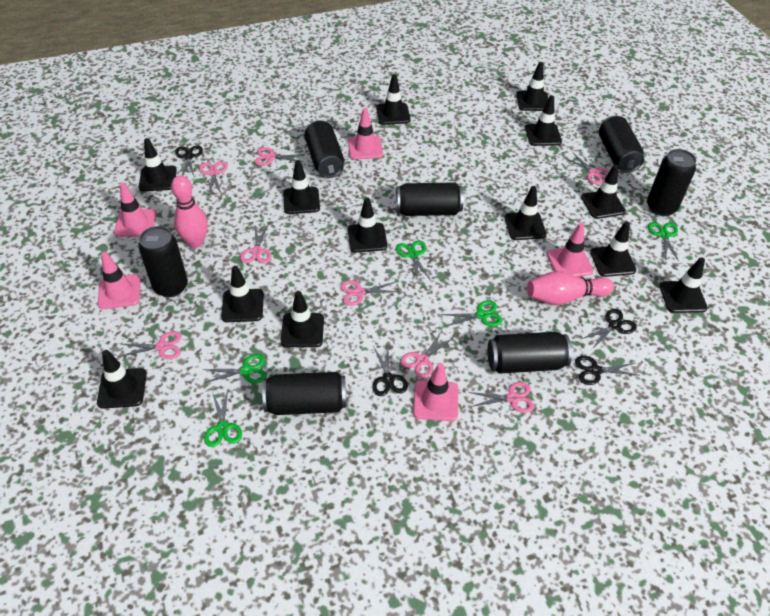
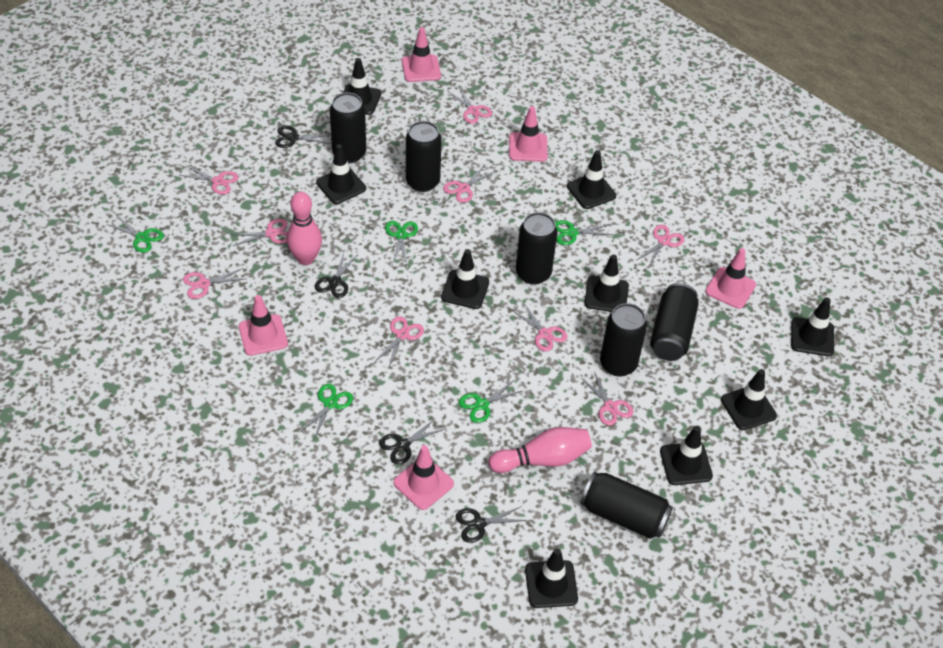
black can: 7 -> 6
black traffic cone: 13 -> 9
pink scissors: 8 -> 9

